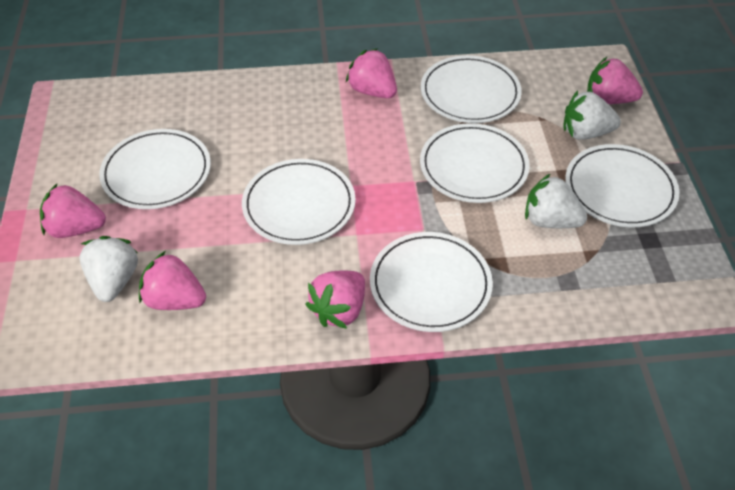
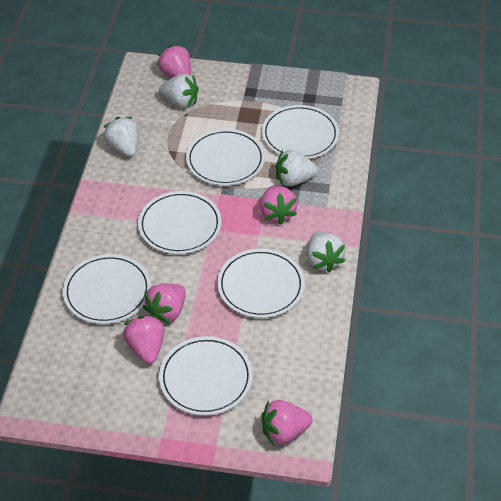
white strawberry: 3 -> 4

